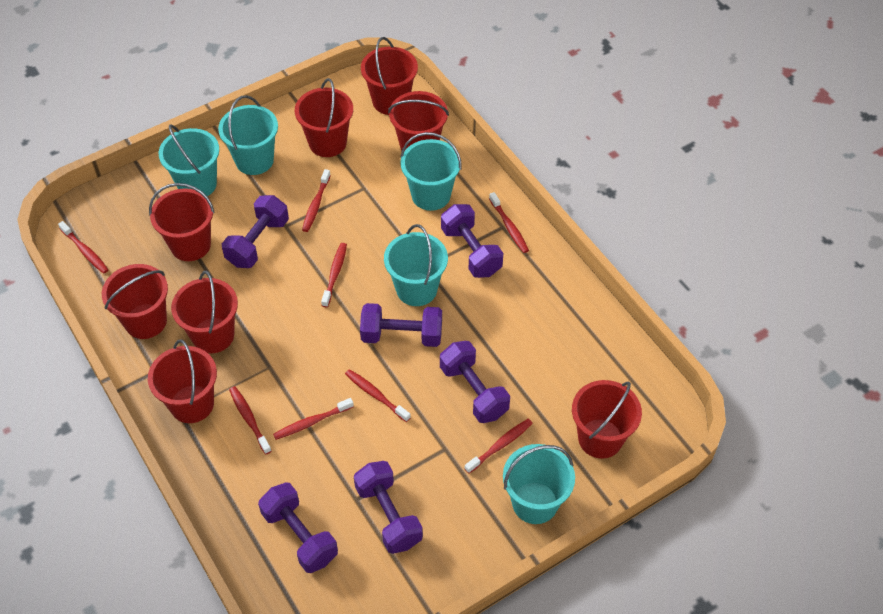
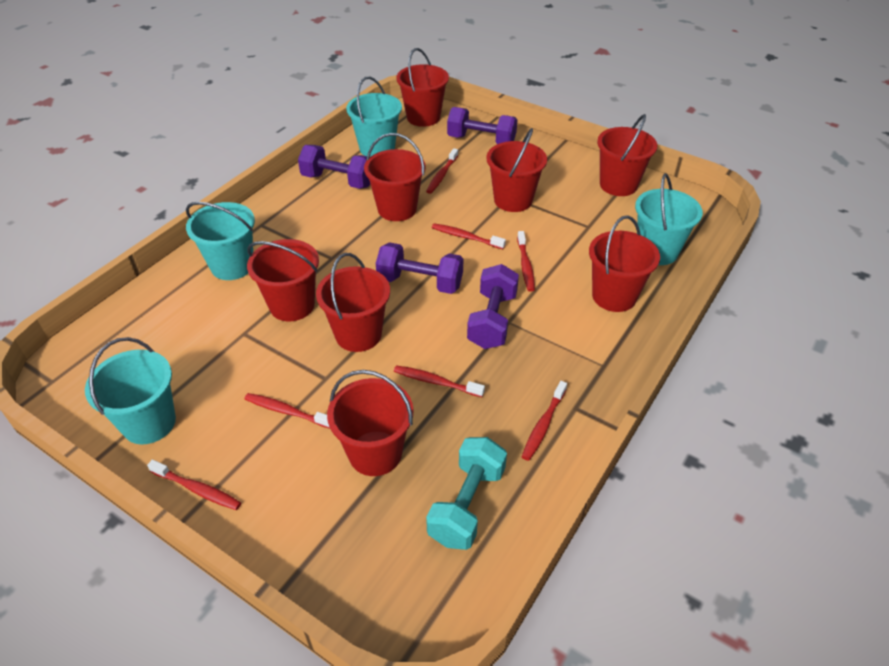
purple dumbbell: 6 -> 4
red toothbrush: 8 -> 7
turquoise bucket: 5 -> 4
turquoise dumbbell: 0 -> 1

